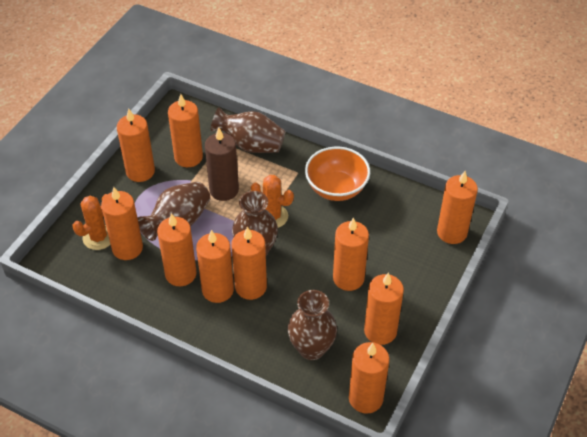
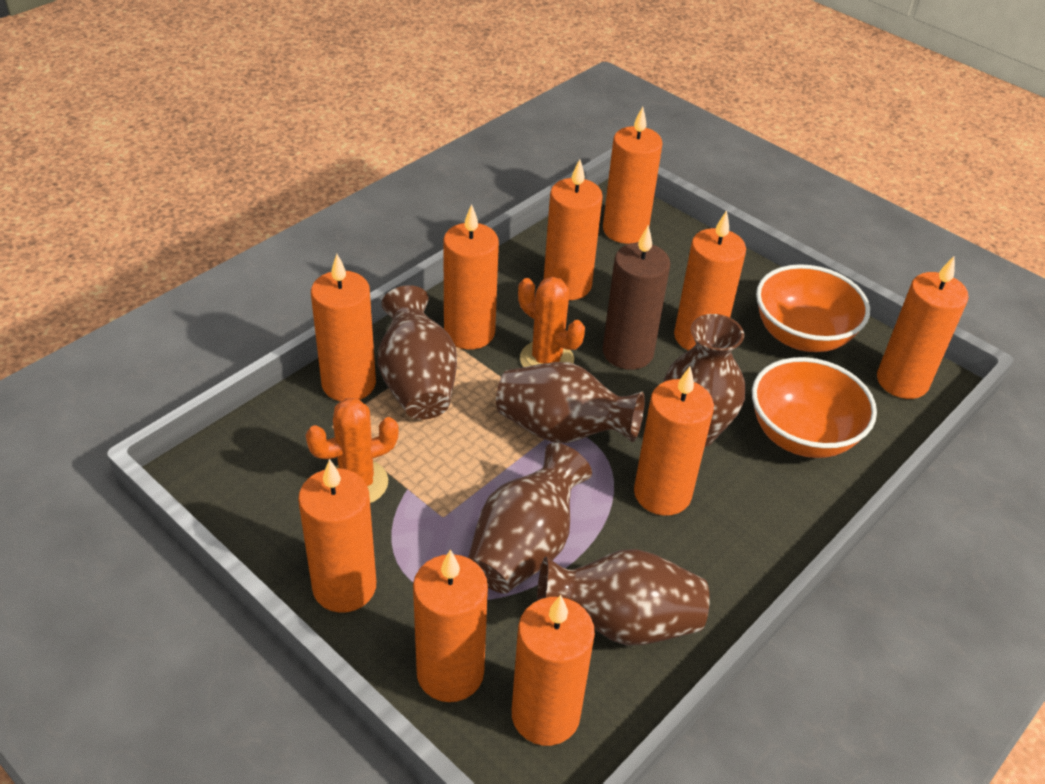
brown vase: 4 -> 5
orange bowl: 1 -> 2

